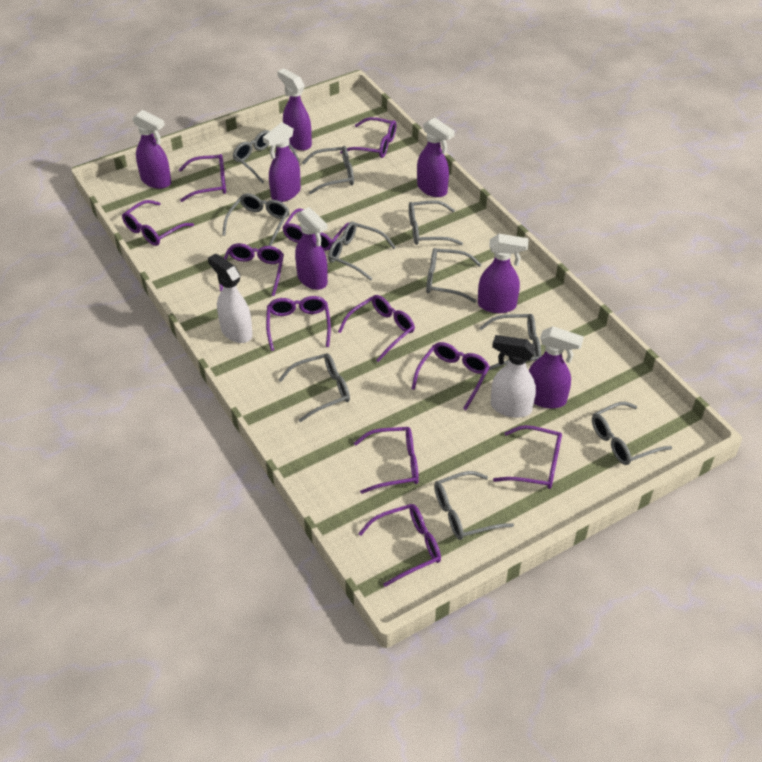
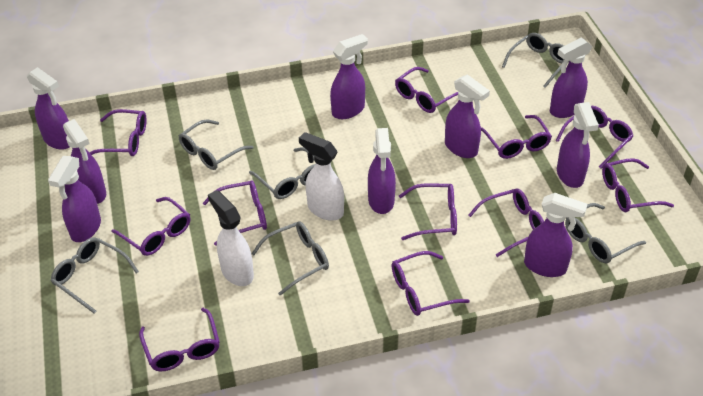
grey glasses: 10 -> 6
purple spray bottle: 7 -> 9

